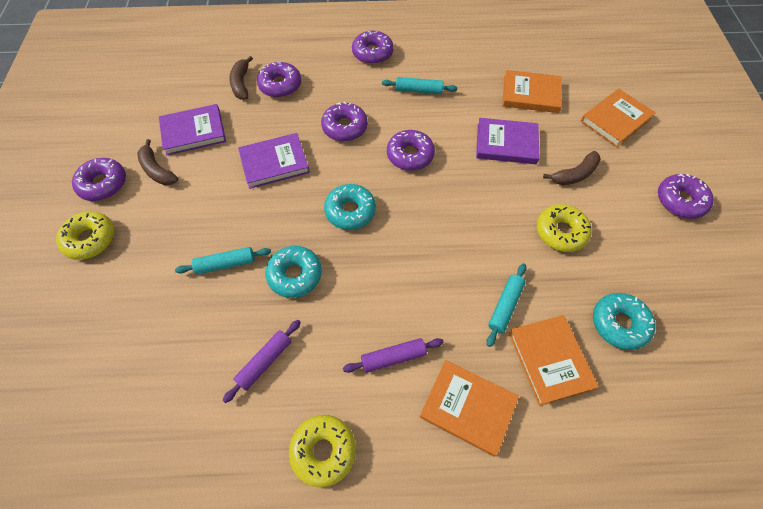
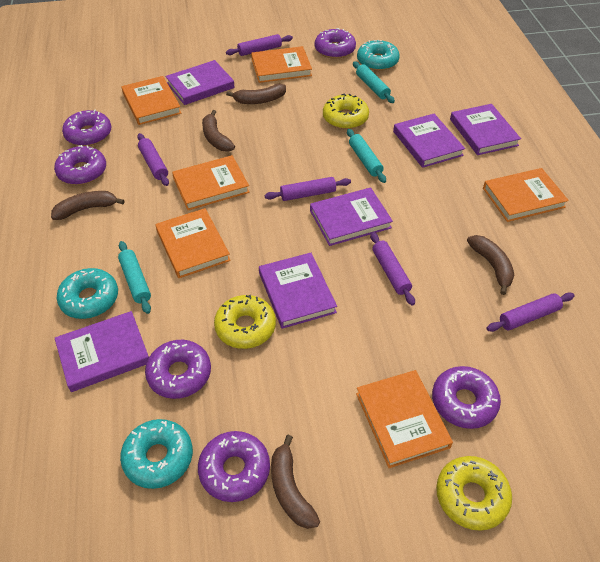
brown banana: 3 -> 5
orange book: 4 -> 6
purple book: 3 -> 6
purple rolling pin: 2 -> 5

